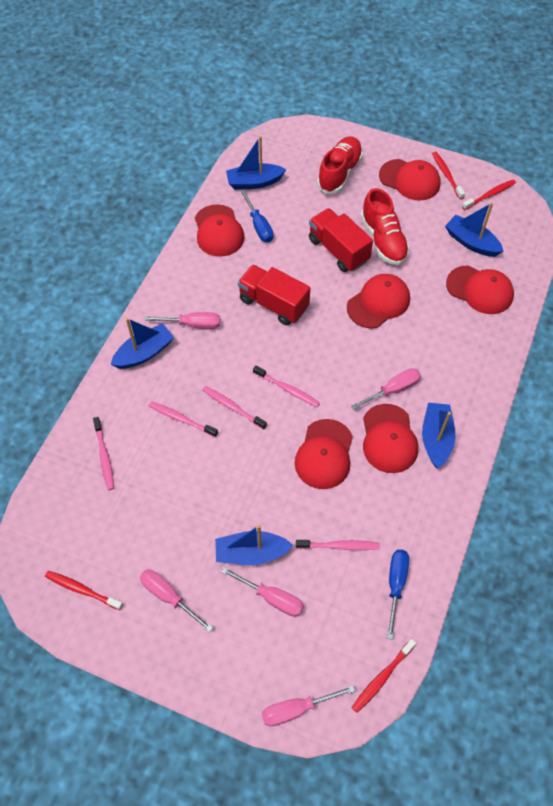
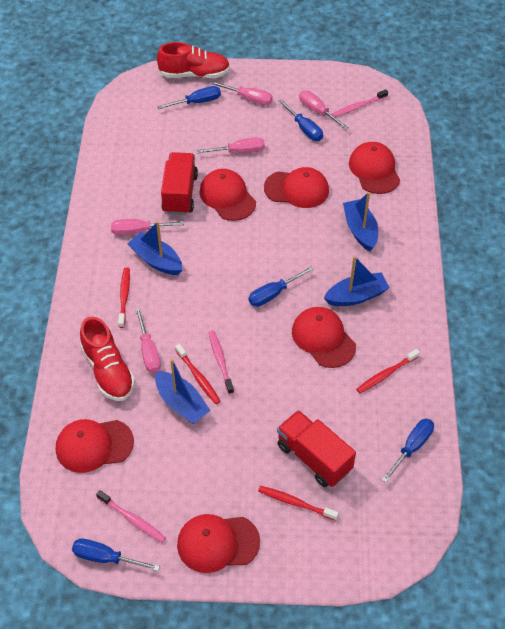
blue boat: 5 -> 4
blue screwdriver: 2 -> 5
pink toothbrush: 5 -> 3

